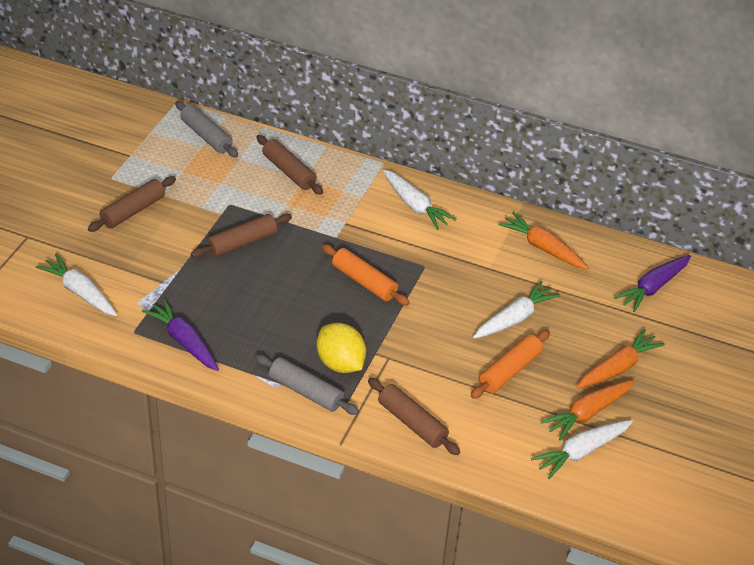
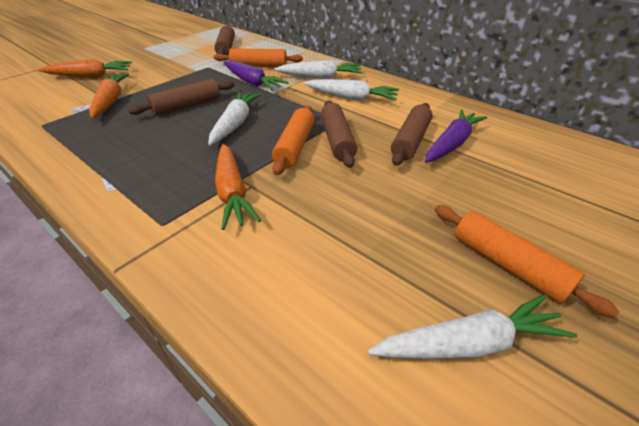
grey rolling pin: 2 -> 0
orange rolling pin: 2 -> 3
yellow lemon: 1 -> 0

